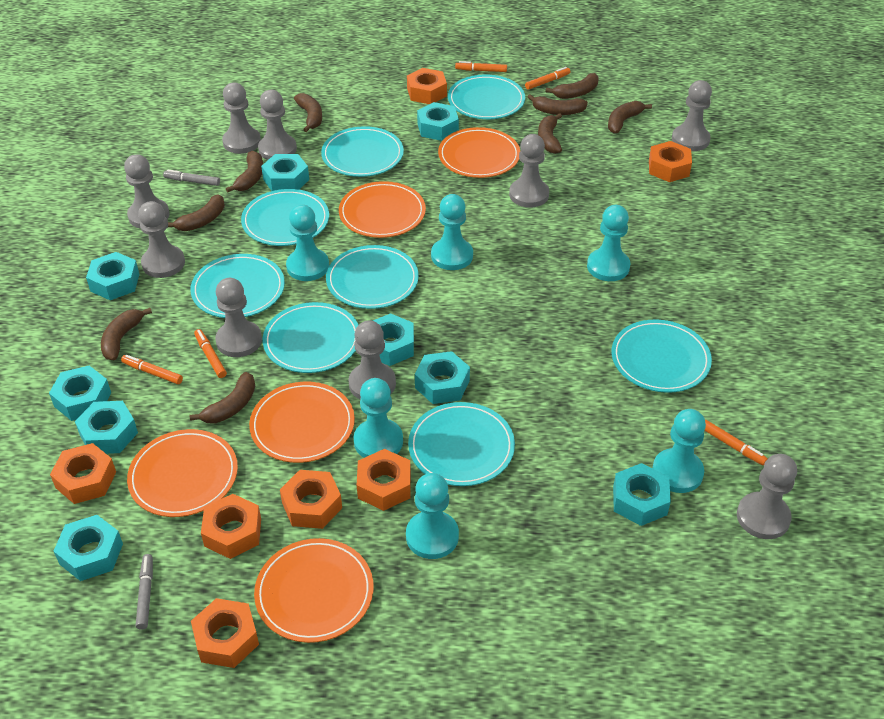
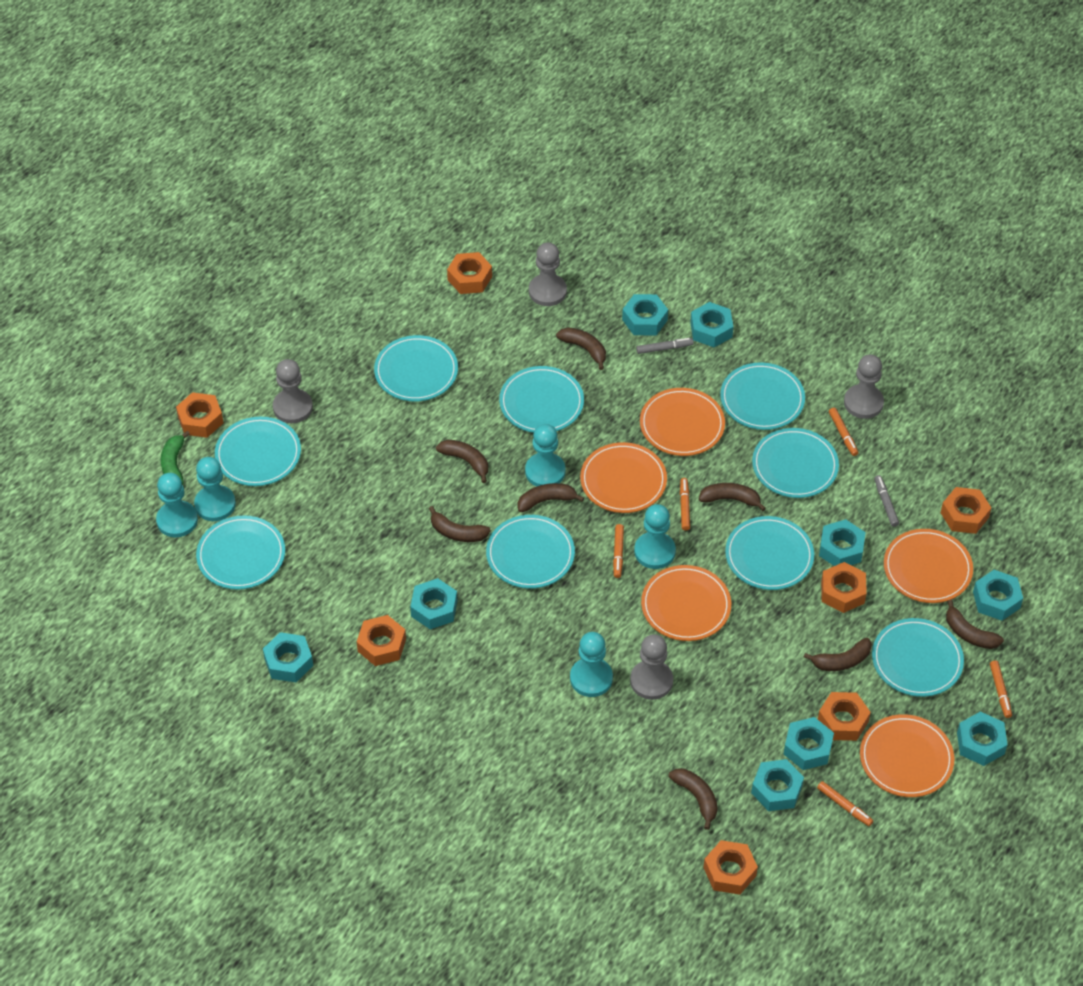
brown banana: 9 -> 8
green banana: 0 -> 1
grey pawn: 9 -> 4
turquoise pawn: 6 -> 5
turquoise plate: 8 -> 9

